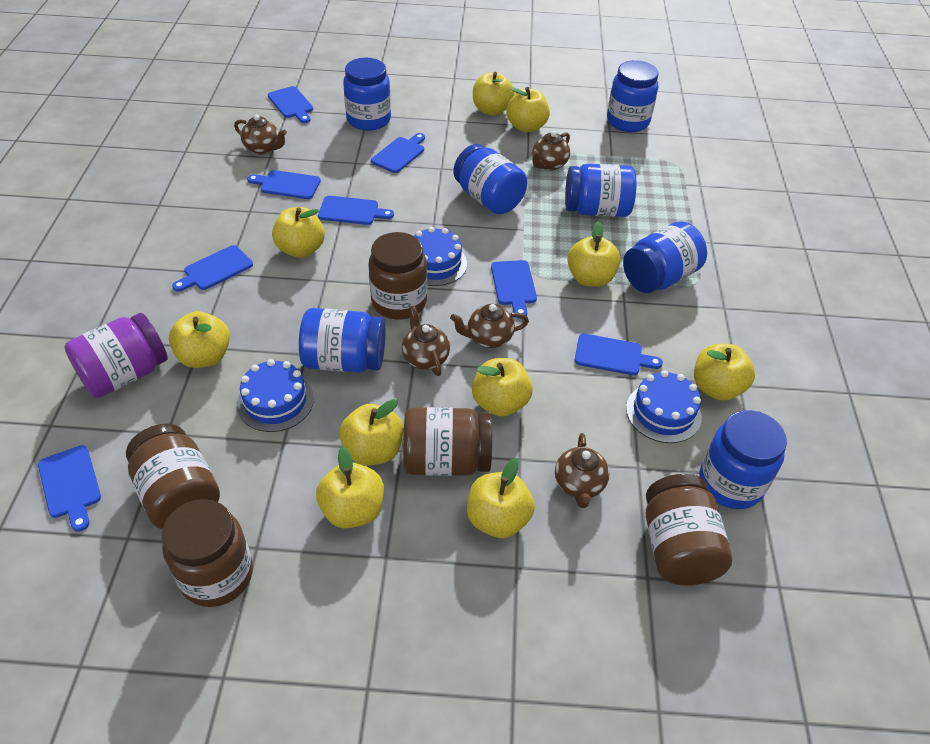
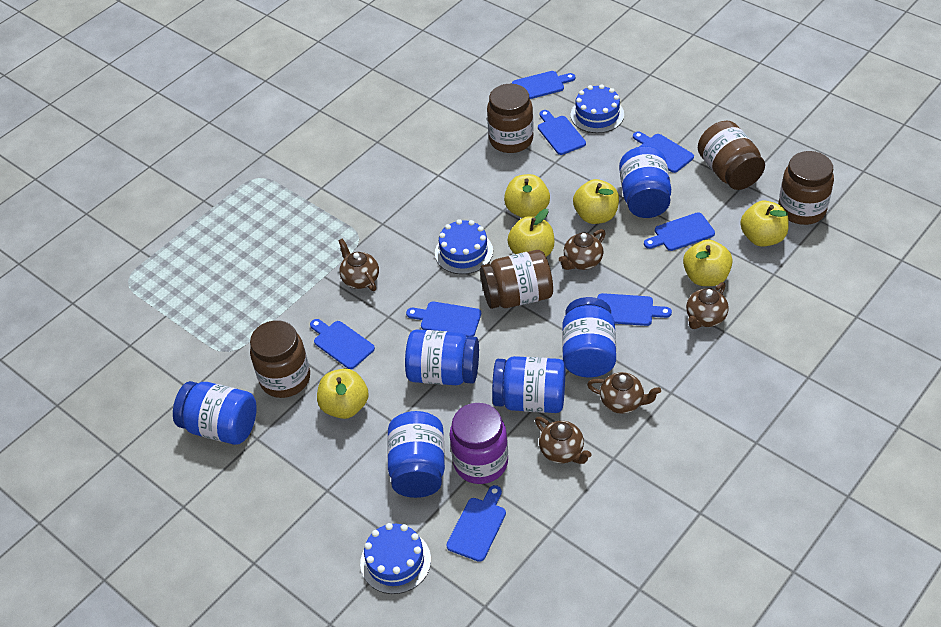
blue jar: 7 -> 6
yellow apple: 10 -> 6

